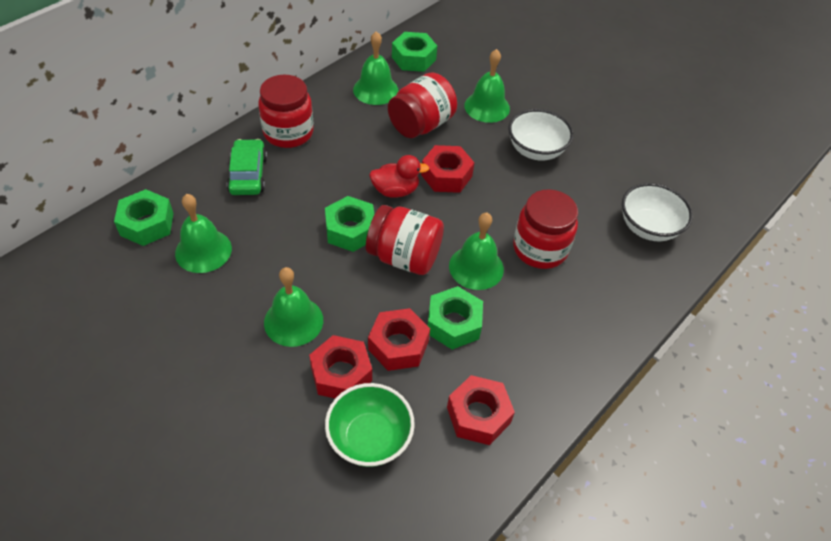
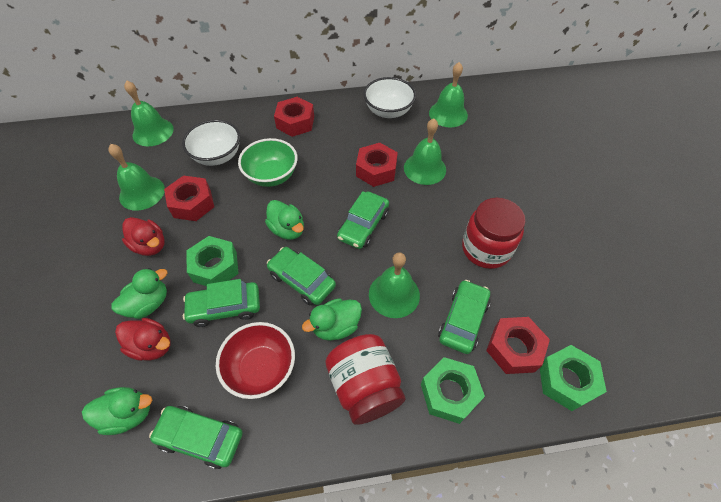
green car: 1 -> 5
green duck: 0 -> 4
green nut: 4 -> 3
red bowl: 0 -> 1
red duck: 1 -> 2
red jar: 4 -> 2

